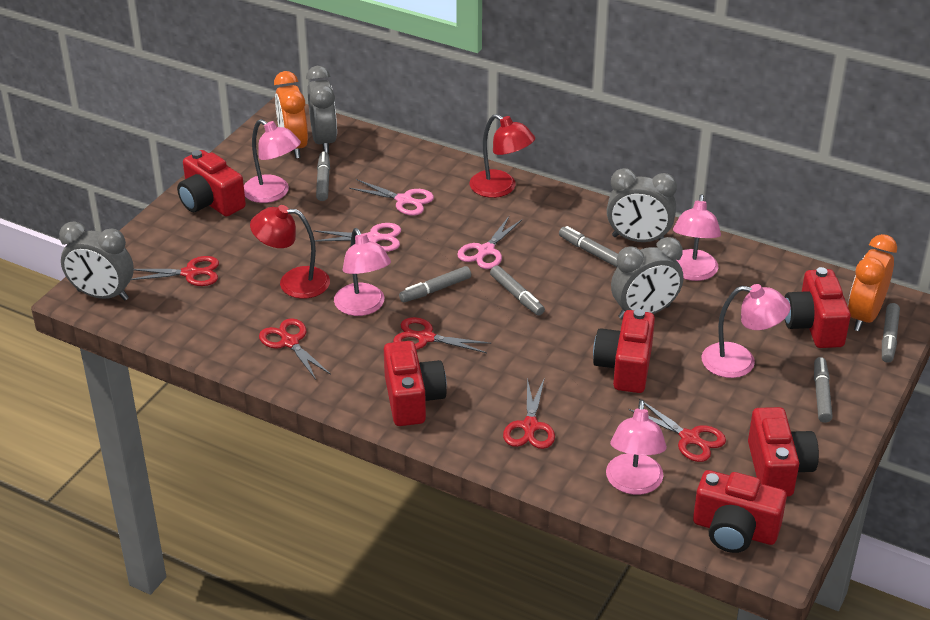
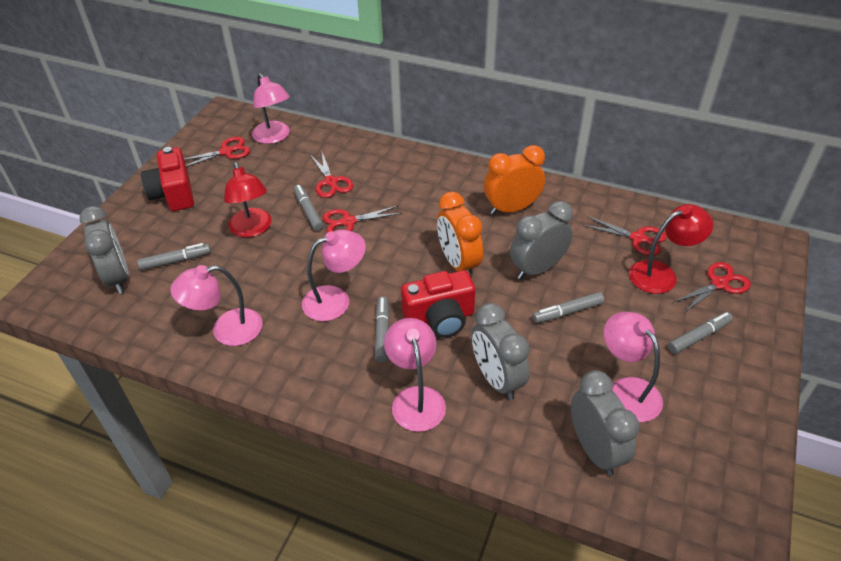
grey marker: 6 -> 5
pink scissors: 3 -> 0
red camera: 6 -> 2

